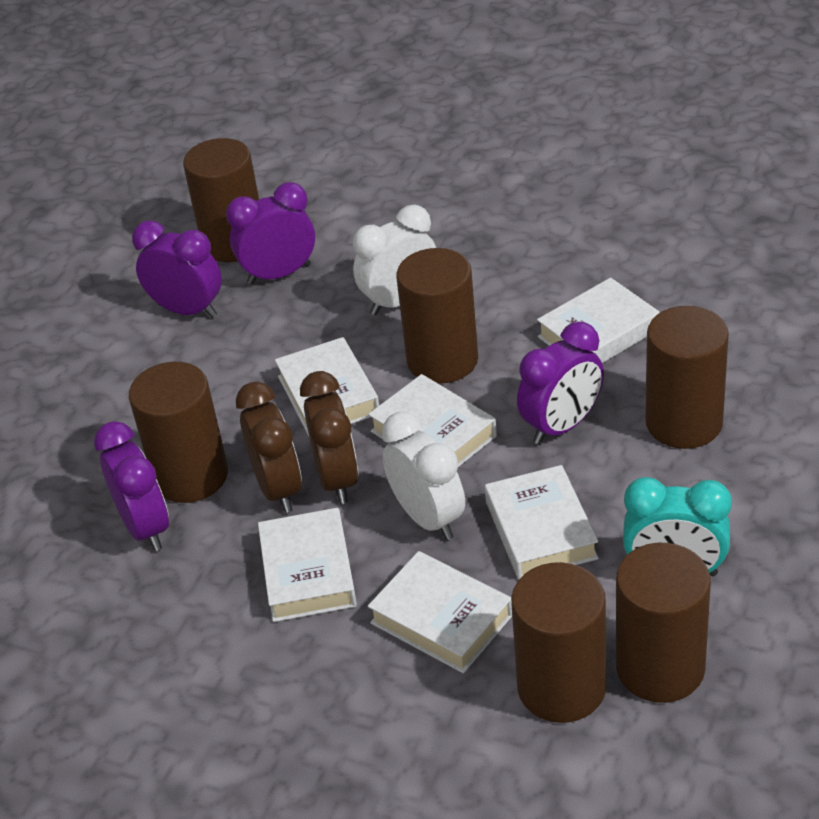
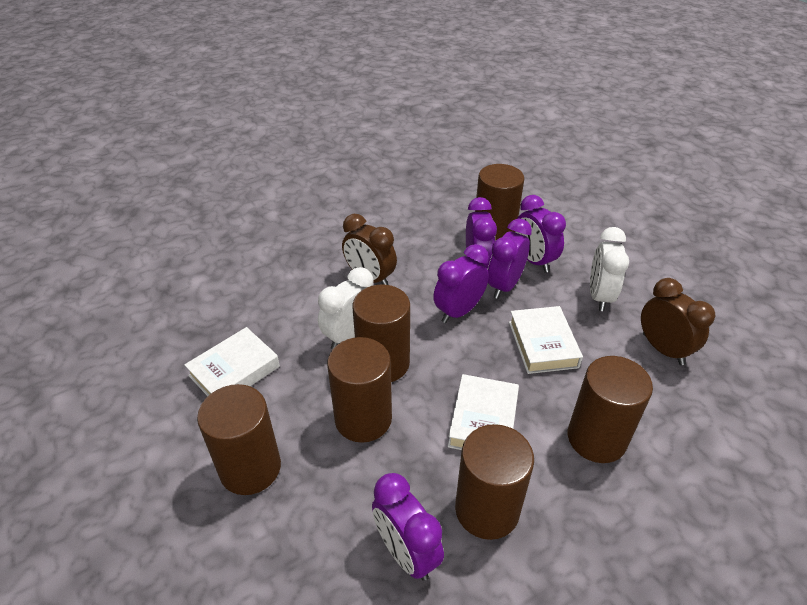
purple clock: 4 -> 5
turquoise clock: 1 -> 0
white book: 6 -> 3

